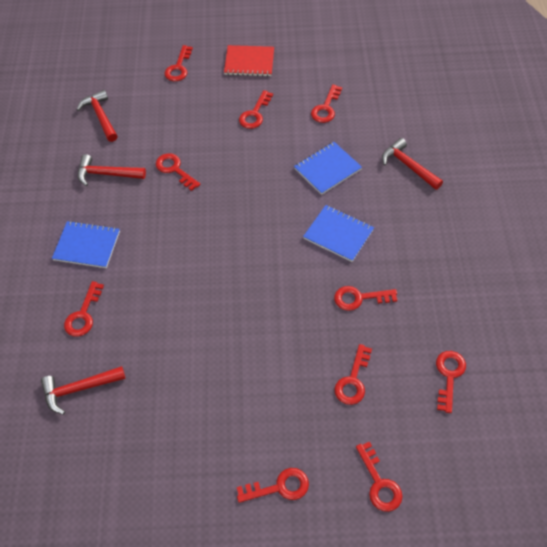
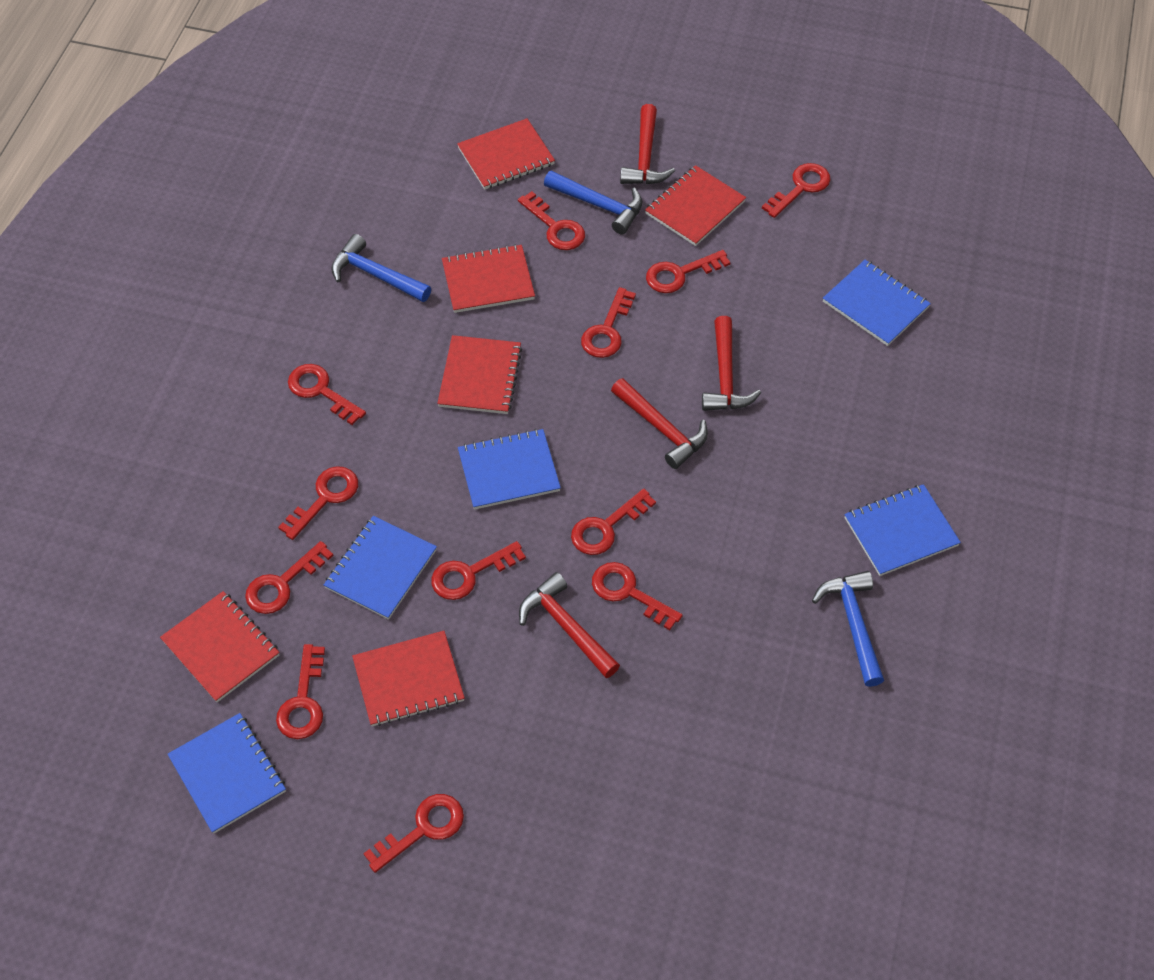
blue hammer: 0 -> 3
blue notebook: 3 -> 5
red key: 10 -> 12
red notebook: 1 -> 6

